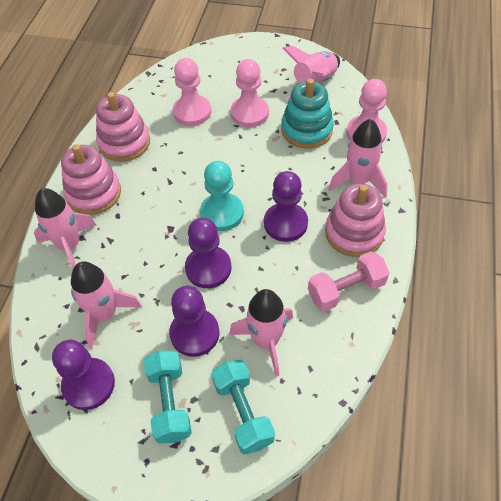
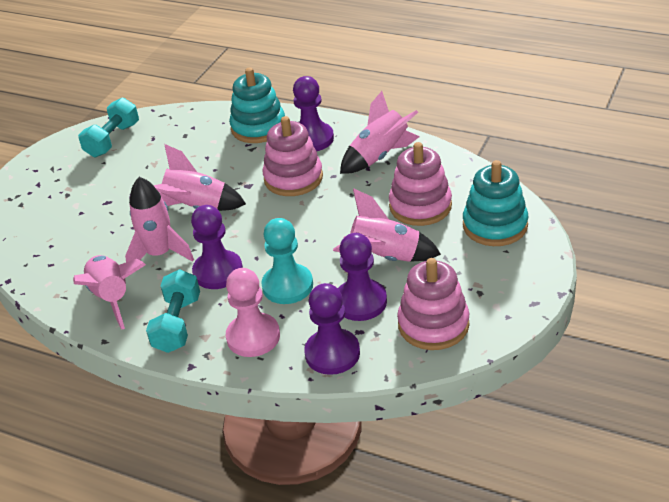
pink dumbbell: 1 -> 0
pink pawn: 3 -> 1
turquoise stacking toy: 1 -> 2

